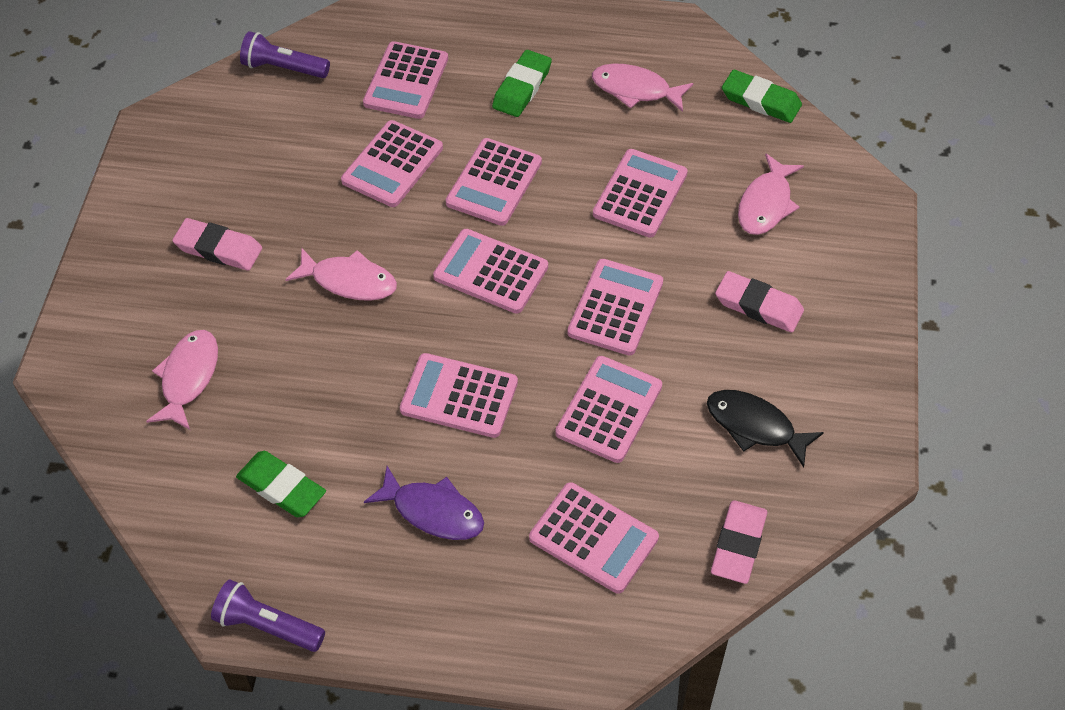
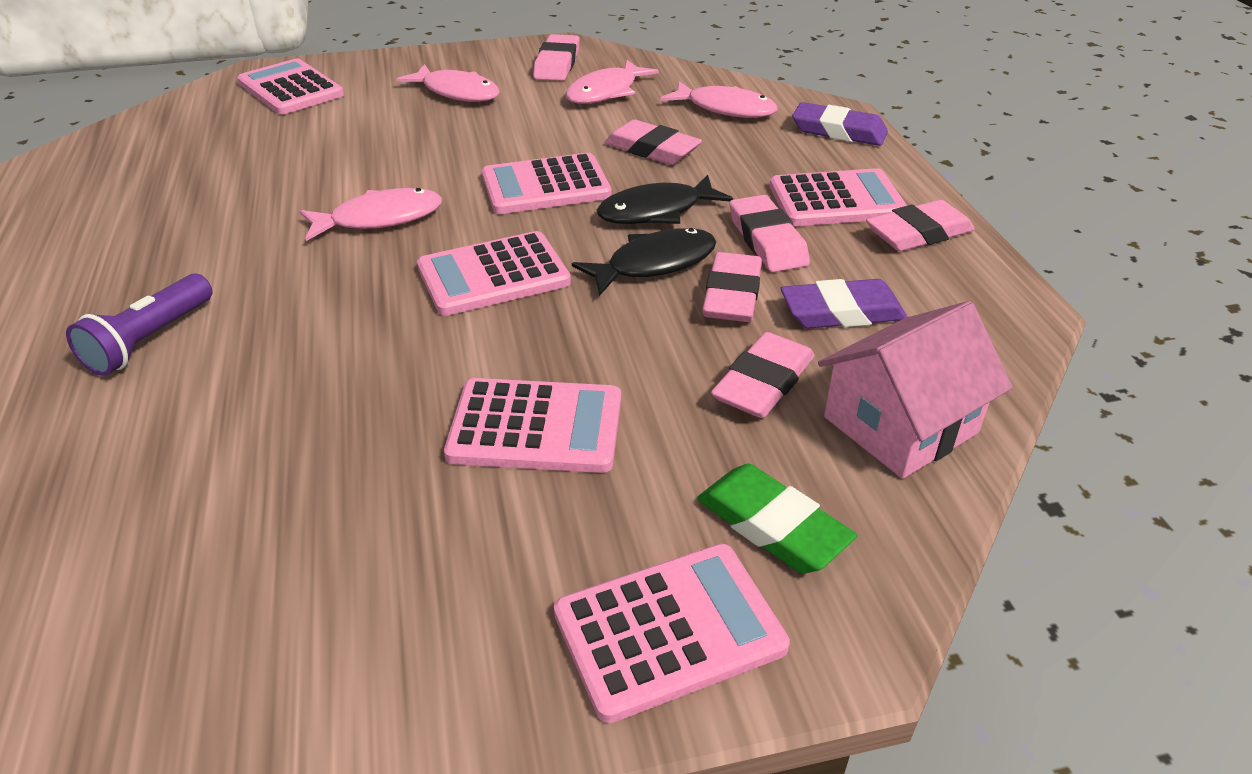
black fish: 1 -> 2
green eraser: 3 -> 1
pink calculator: 9 -> 6
pink eraser: 3 -> 6
pink house: 0 -> 1
purple eraser: 0 -> 2
purple fish: 1 -> 0
purple flashlight: 2 -> 1

